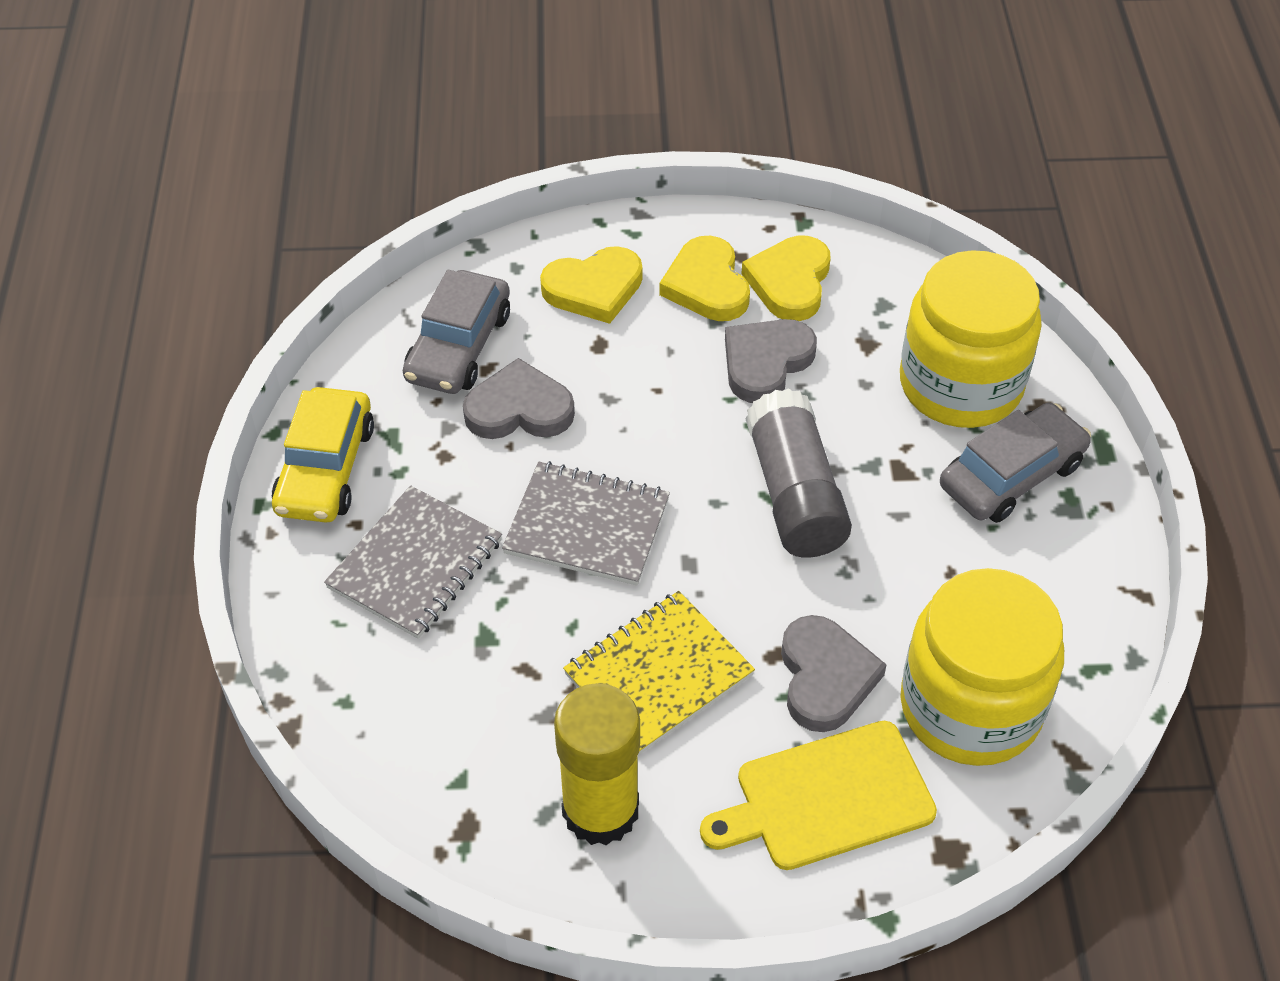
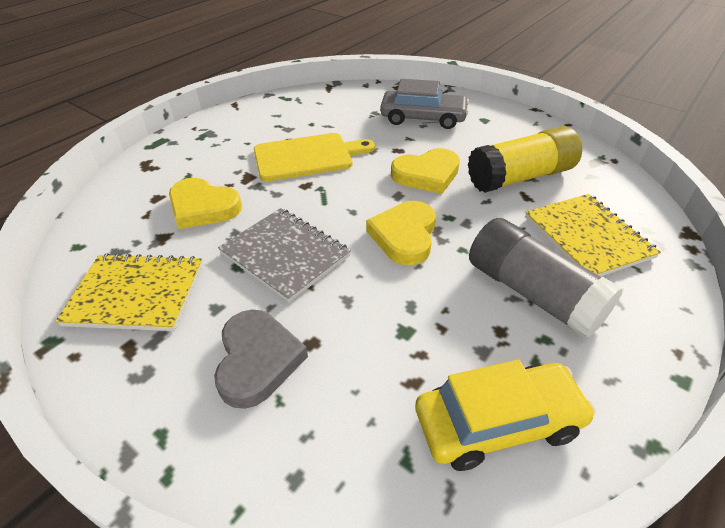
grey car: 2 -> 1
grey heart: 3 -> 1
grey notebook: 2 -> 1
yellow jar: 2 -> 0
yellow notebook: 1 -> 2

